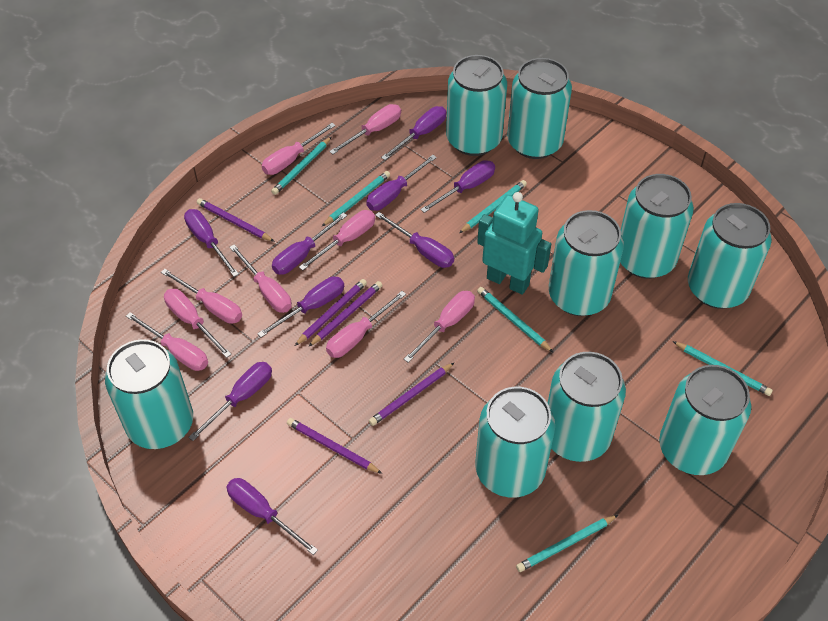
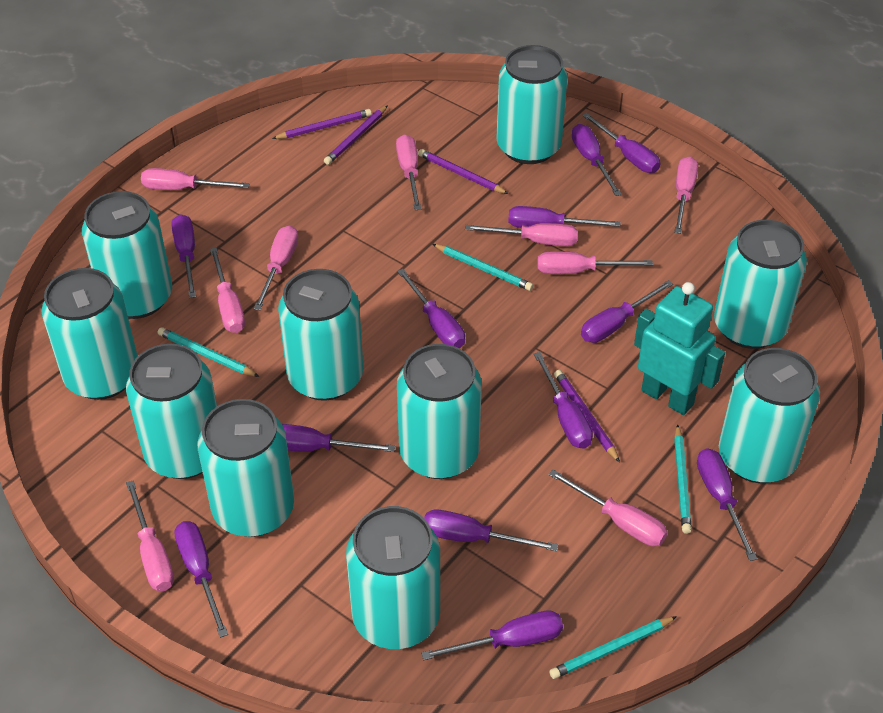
purple pencil: 5 -> 4
purple screwdriver: 9 -> 12
turquoise can: 9 -> 10
turquoise pencil: 6 -> 4

